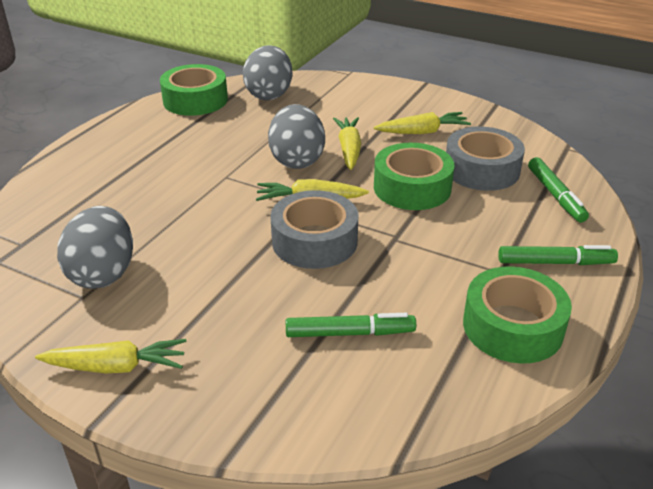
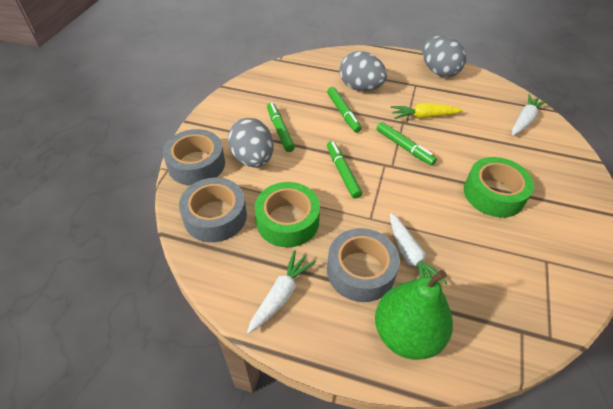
green marker: 3 -> 4
green pear: 0 -> 1
green tape: 3 -> 2
grey tape: 2 -> 3
white carrot: 0 -> 3
yellow carrot: 4 -> 1

